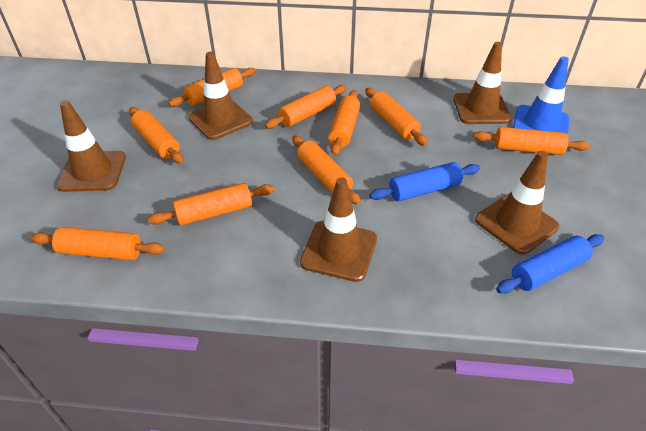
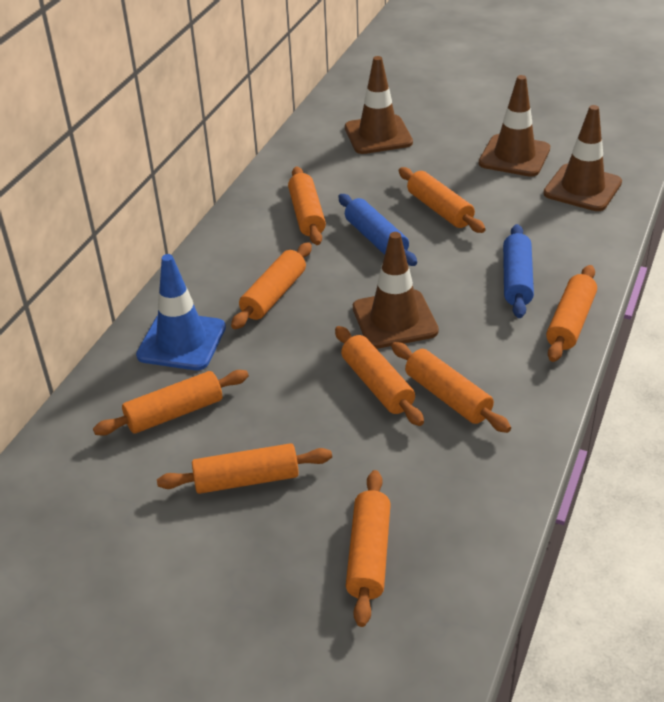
brown traffic cone: 5 -> 4

